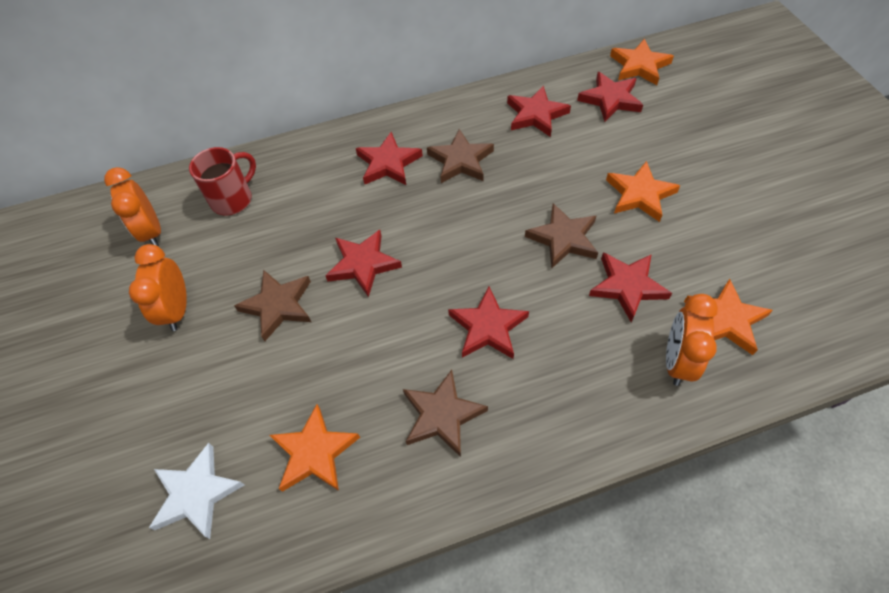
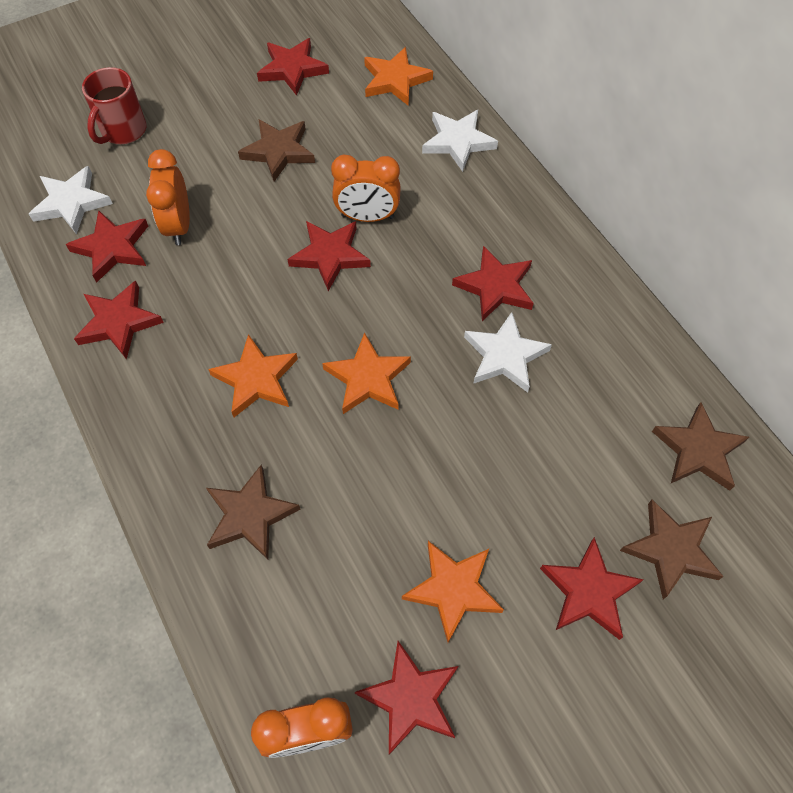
red star: 6 -> 7
white star: 1 -> 3

